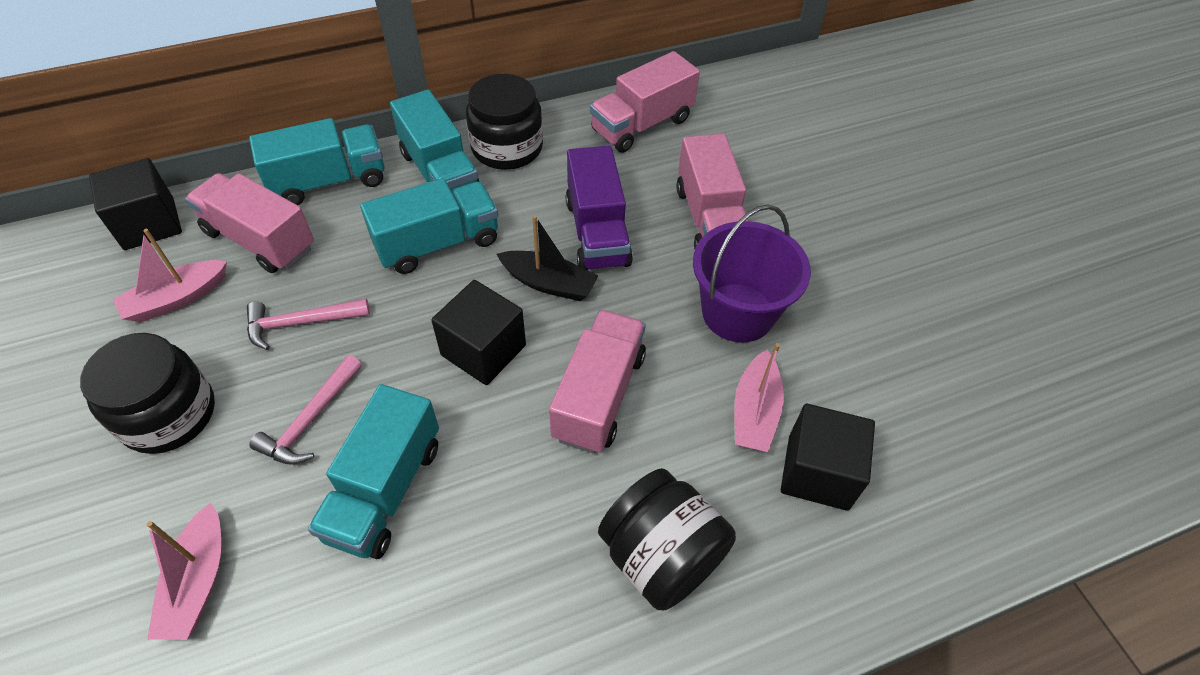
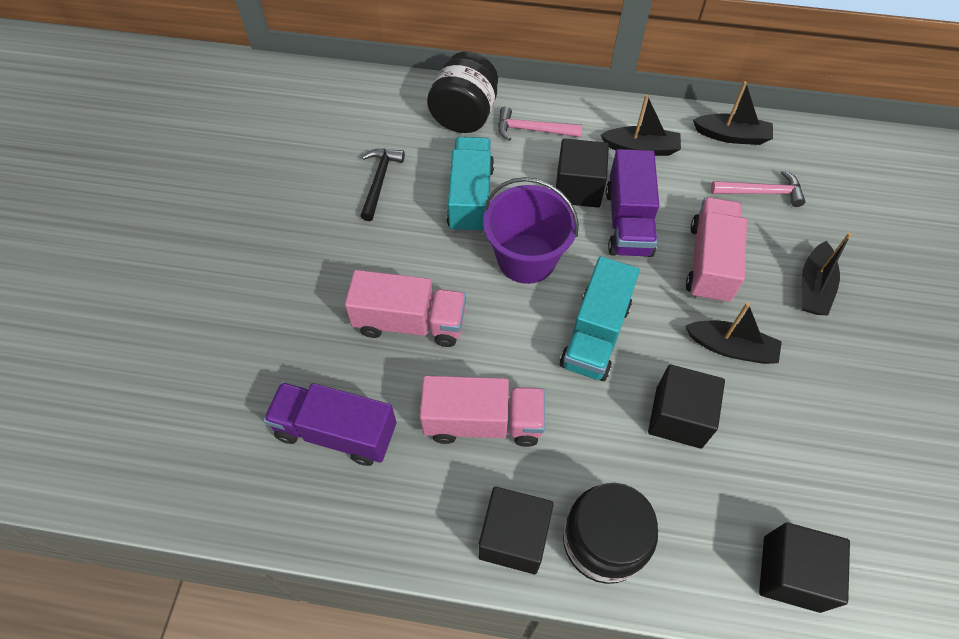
black boat: 1 -> 4
black cube: 3 -> 4
black hammer: 0 -> 1
black jar: 3 -> 2
pink boat: 3 -> 0
pink truck: 4 -> 3
purple truck: 1 -> 2
turquoise truck: 4 -> 2

